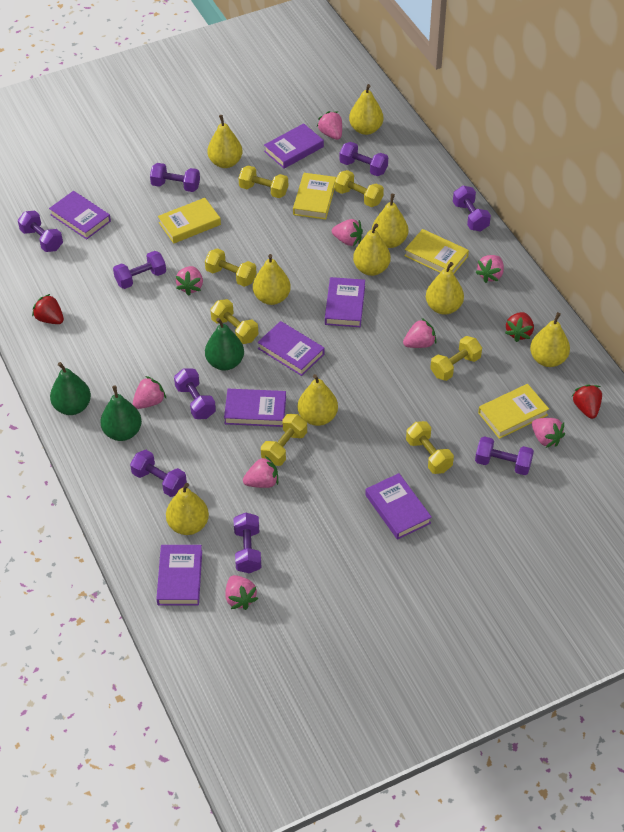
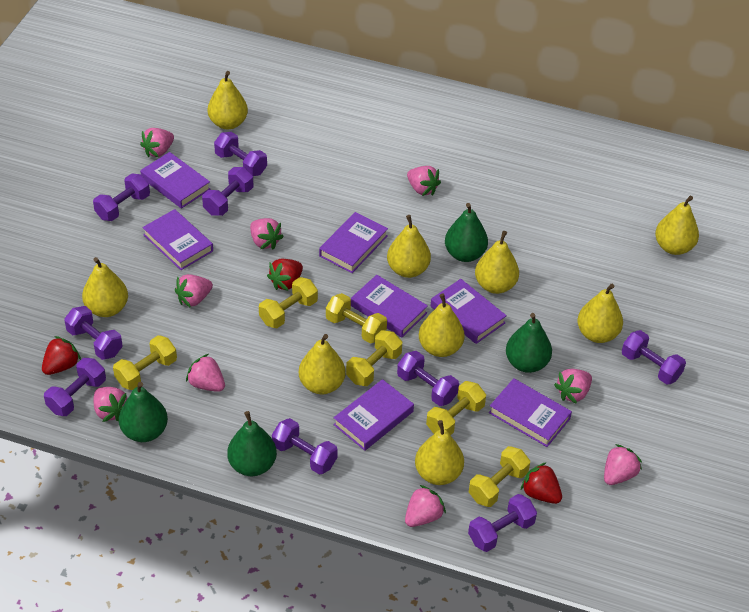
green pear: 3 -> 4
yellow book: 4 -> 0
yellow dumbbell: 7 -> 6

